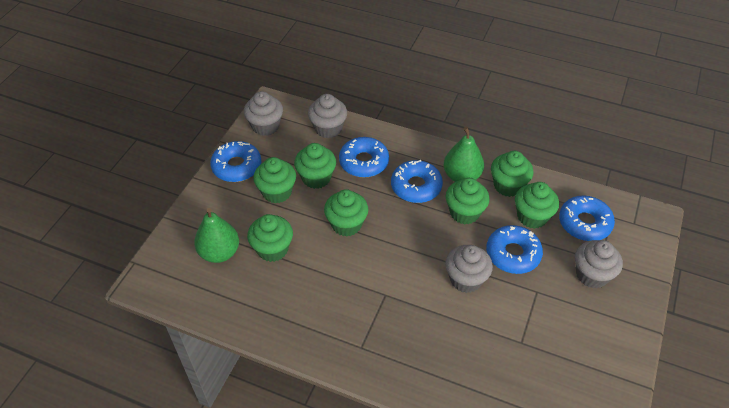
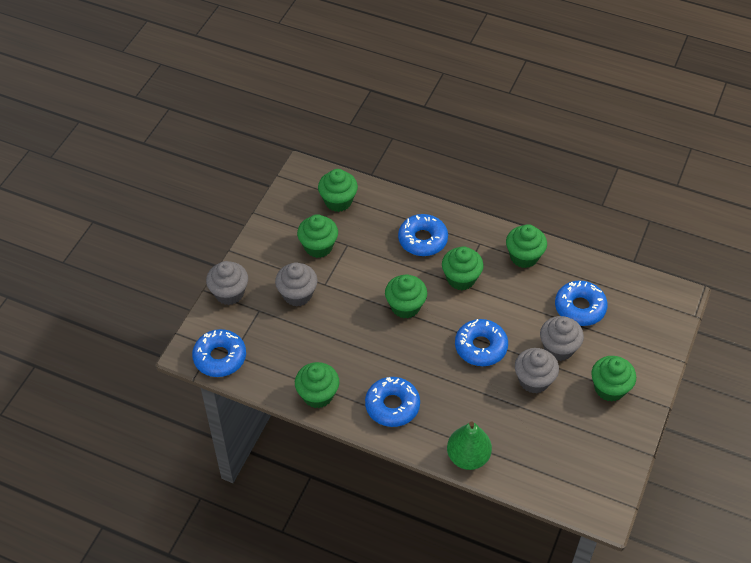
green pear: 2 -> 1

